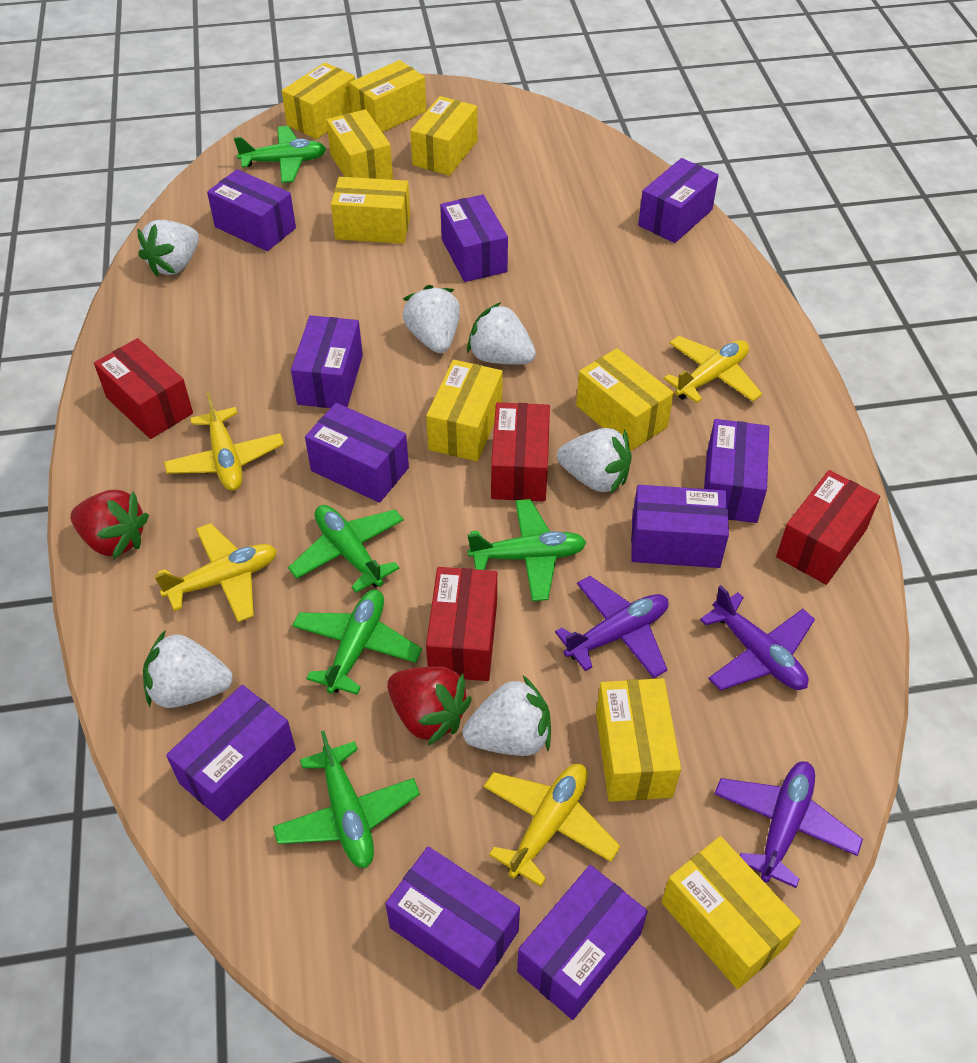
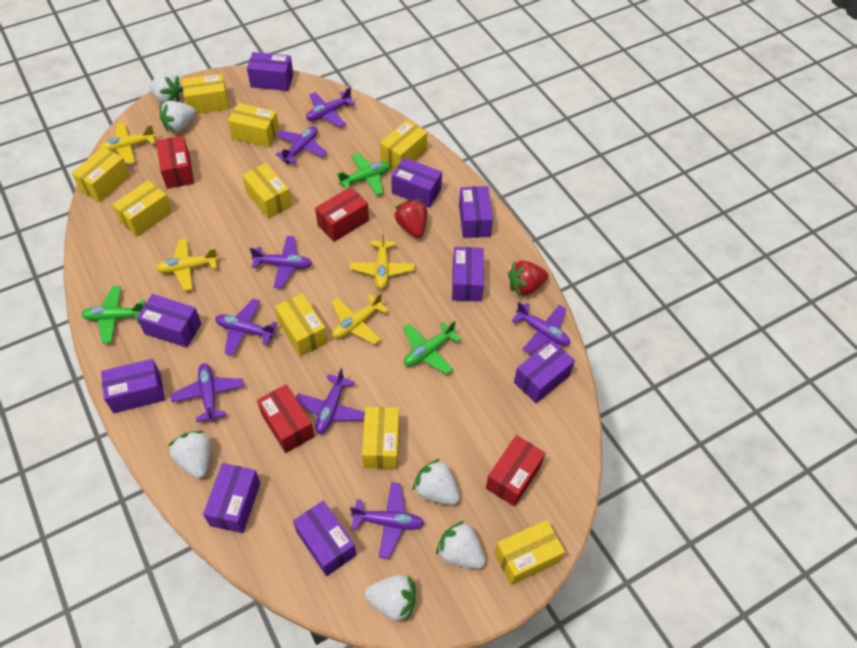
green plane: 5 -> 3
purple box: 10 -> 9
purple plane: 3 -> 8

